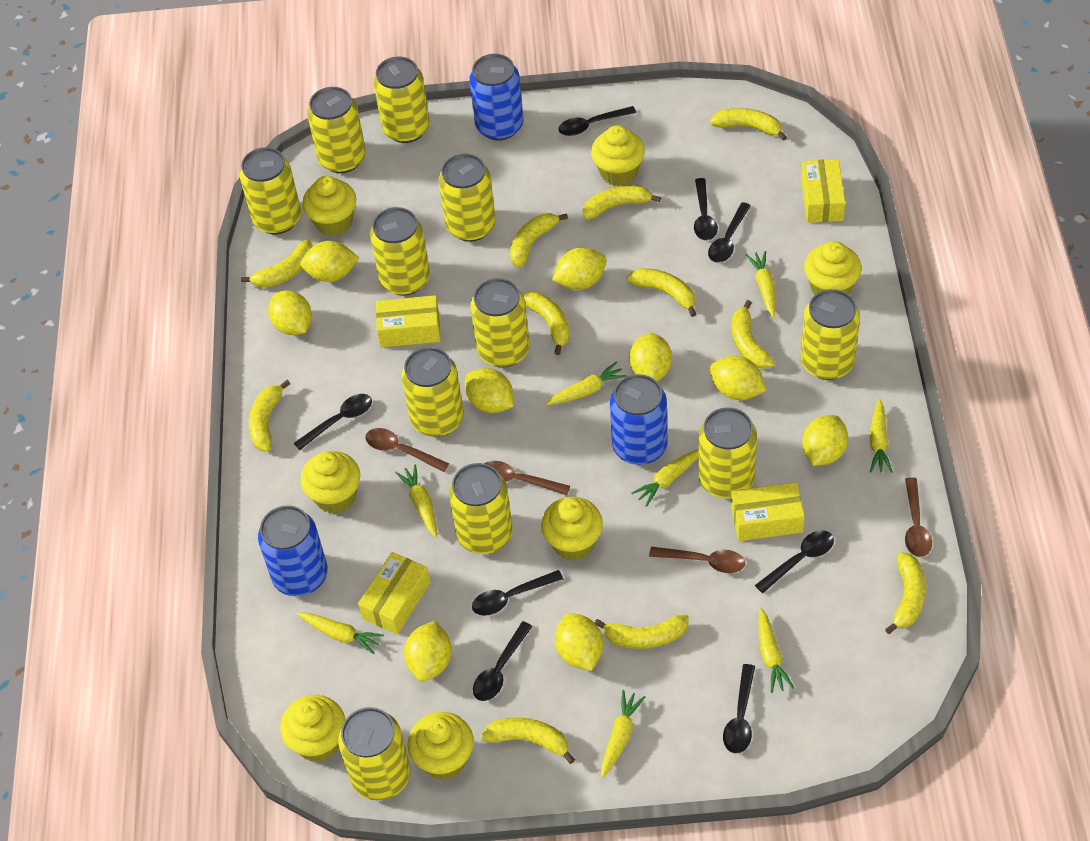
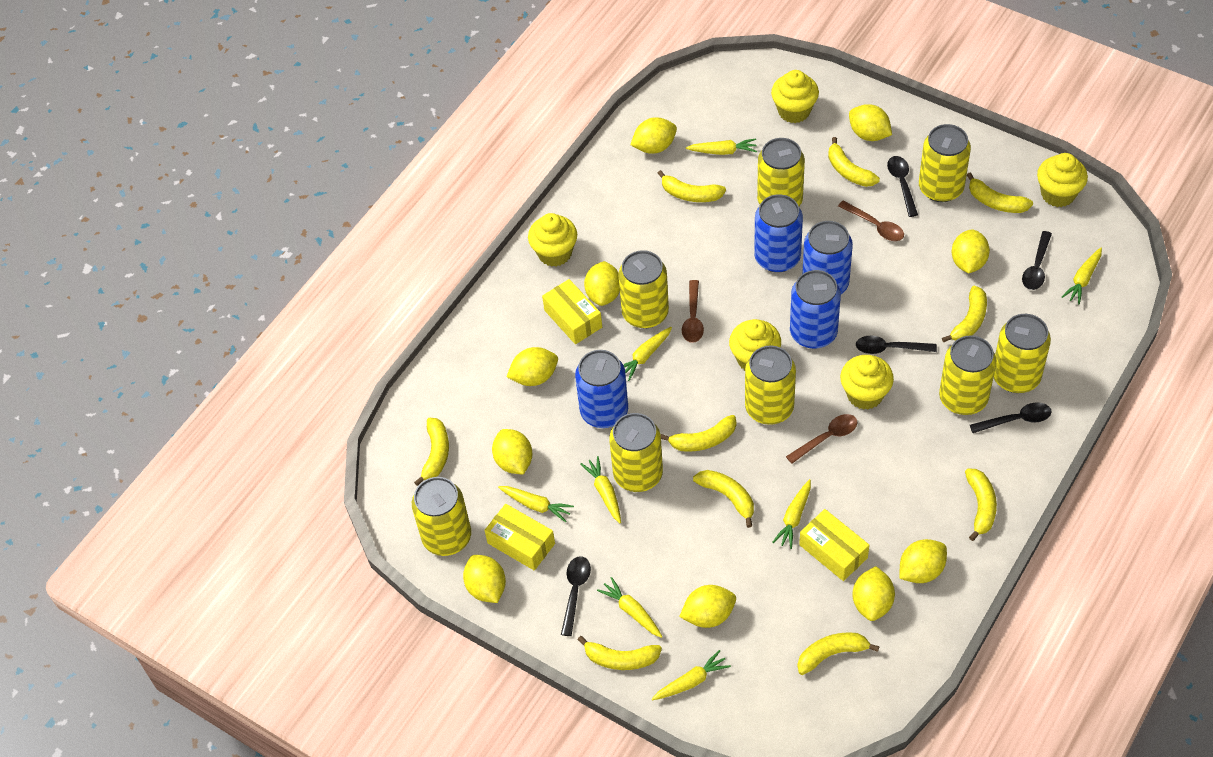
black spoon: 8 -> 5
blue can: 3 -> 4
brown spoon: 4 -> 3
yellow banana: 11 -> 10
yellow box: 4 -> 3
yellow can: 11 -> 8
yellow cupcake: 7 -> 5
yellow lemon: 9 -> 10

